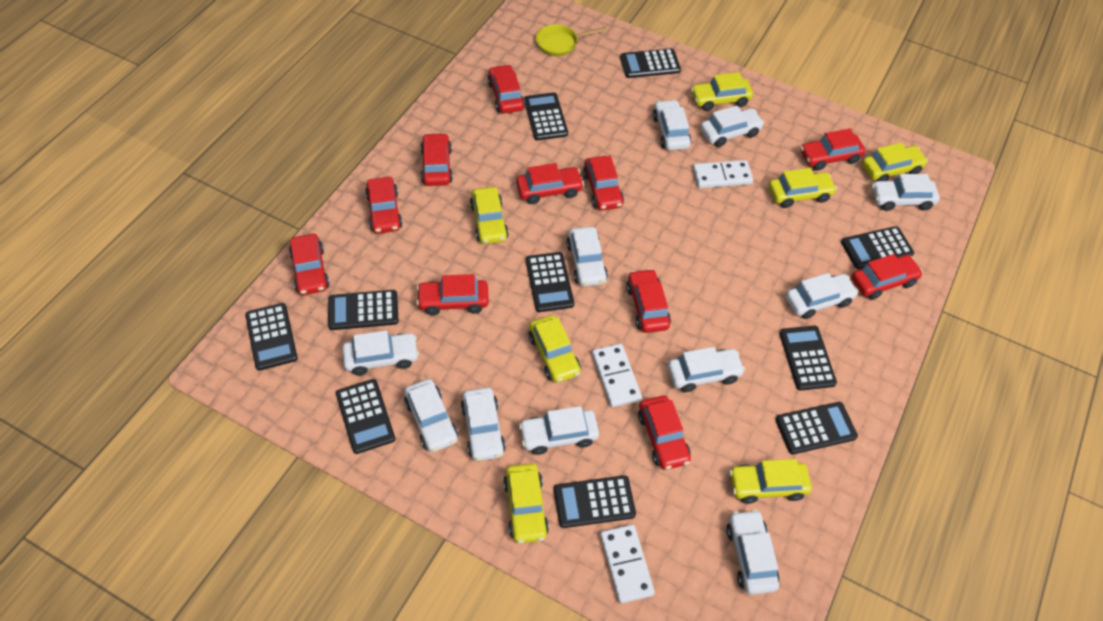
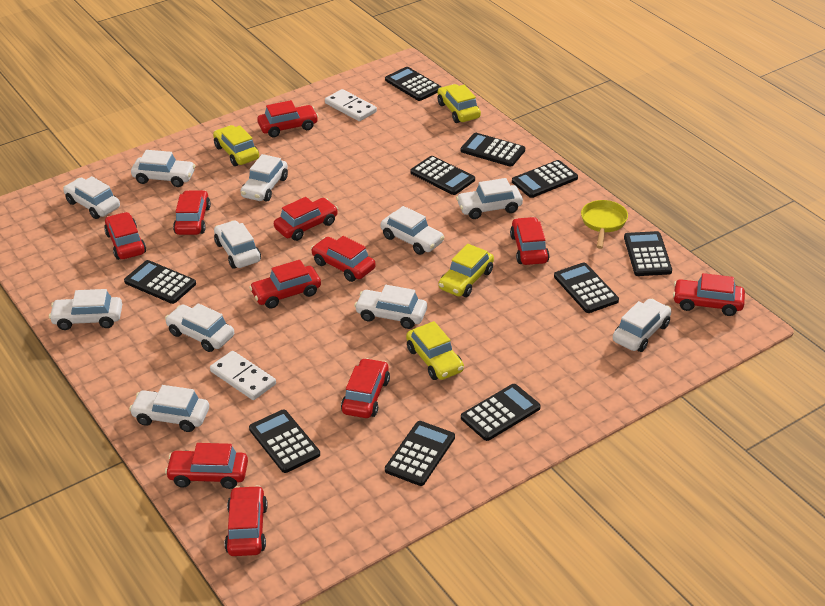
white domino: 3 -> 2
yellow car: 7 -> 4

